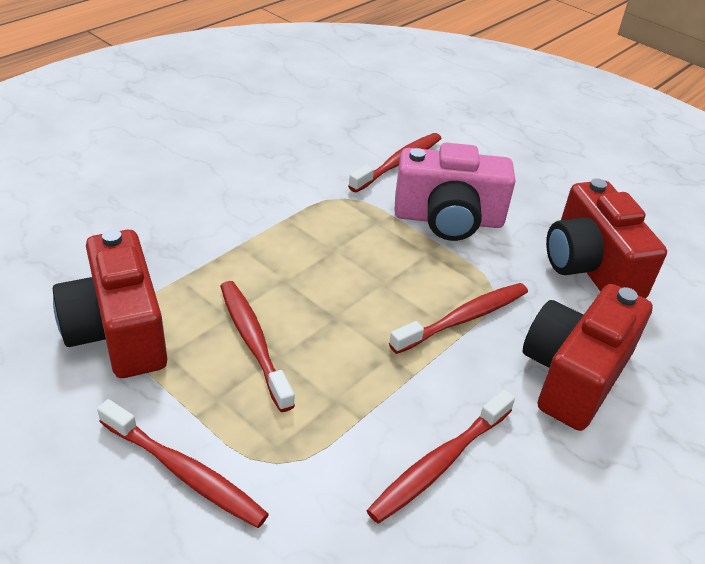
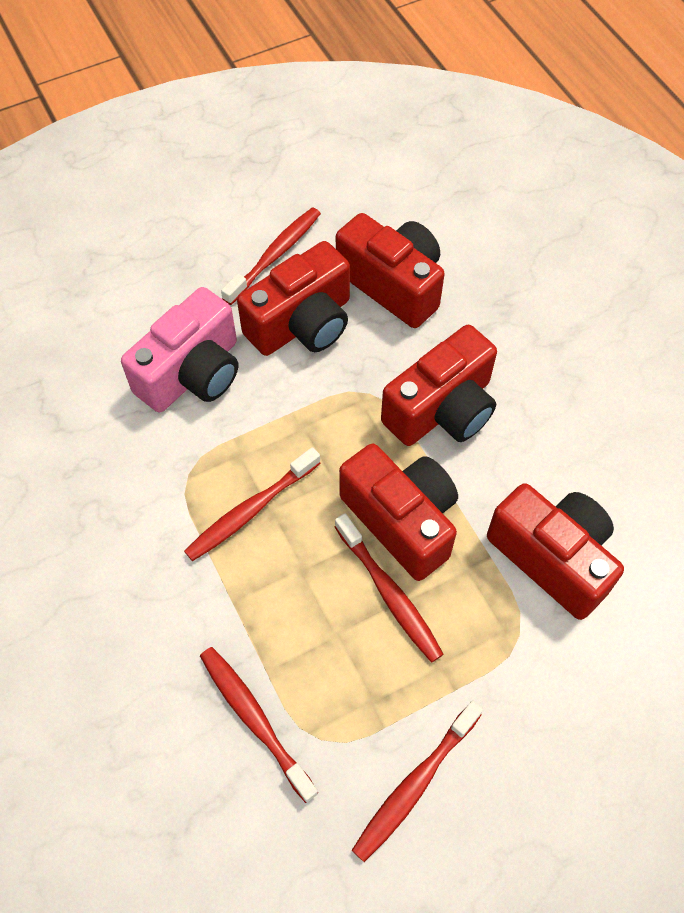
red camera: 3 -> 5

